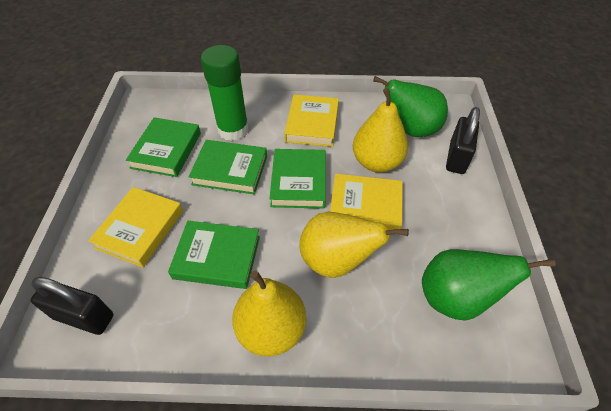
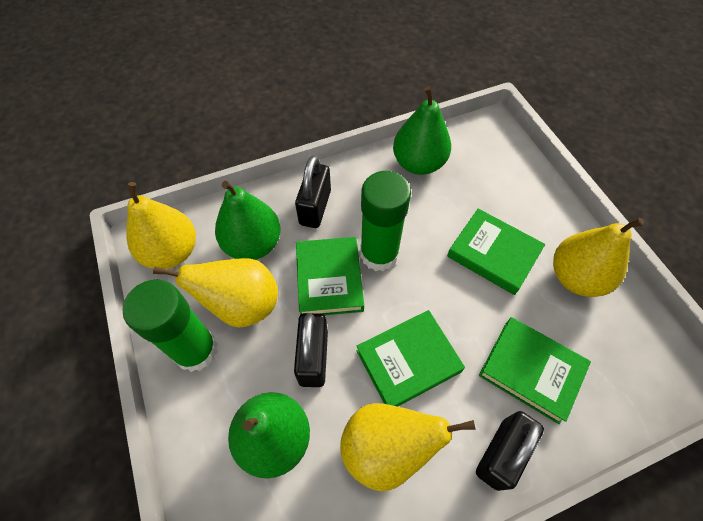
black padlock: 2 -> 3
green glue stick: 1 -> 2
green pear: 2 -> 3
yellow book: 3 -> 0
yellow pear: 3 -> 4

